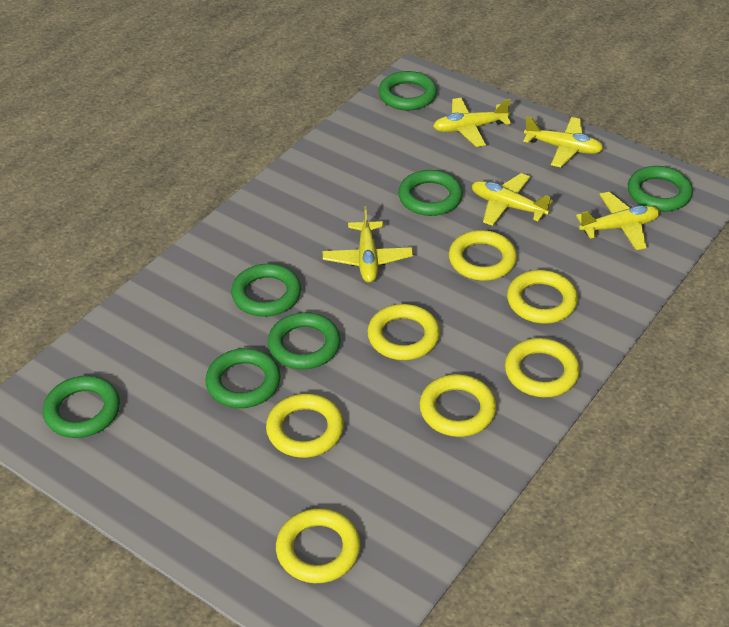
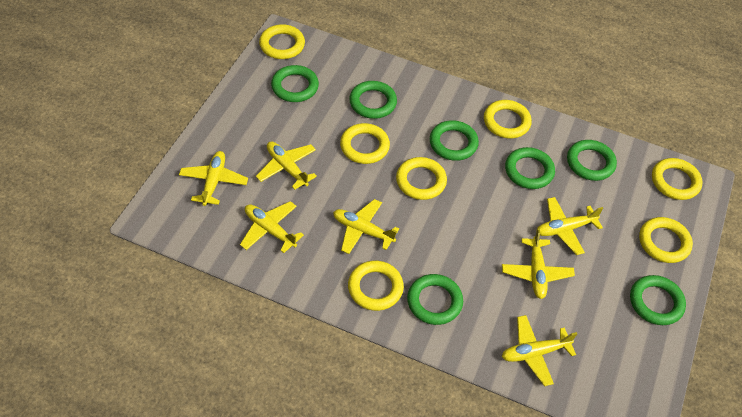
yellow plane: 5 -> 7

